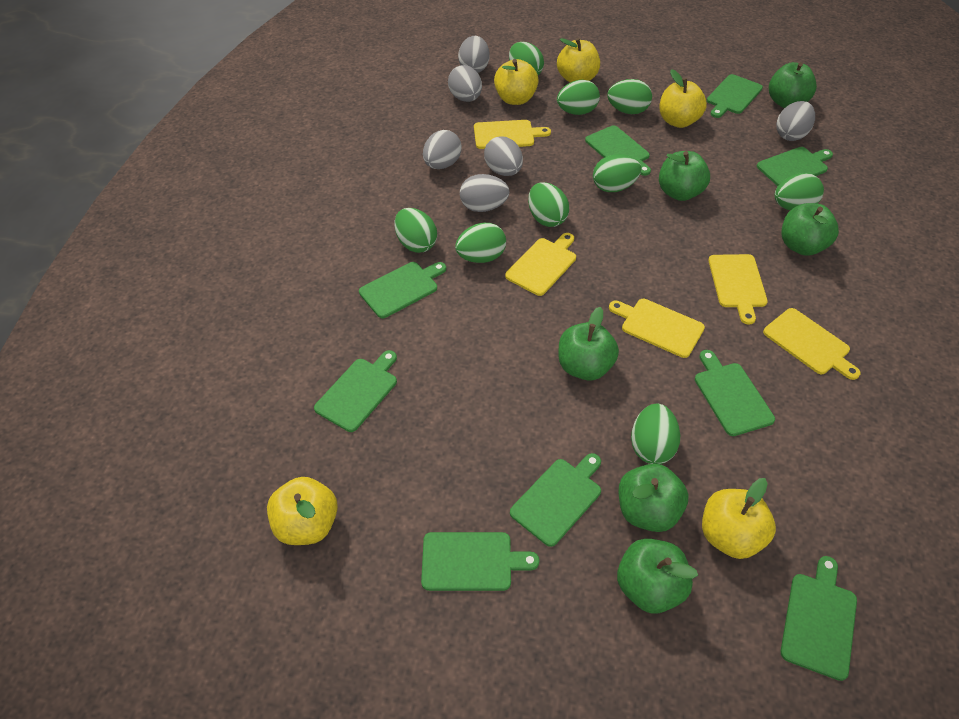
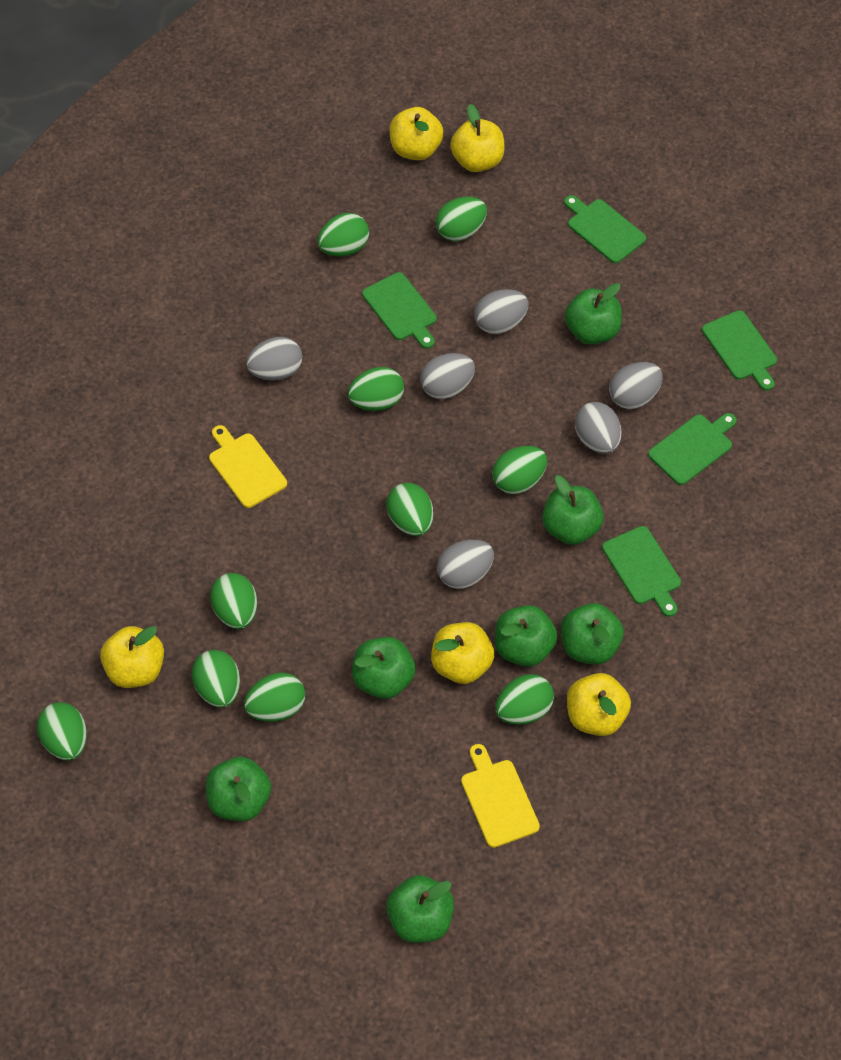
green apple: 6 -> 7
green cutting board: 9 -> 5
green egg: 9 -> 10
yellow cutting board: 5 -> 2

